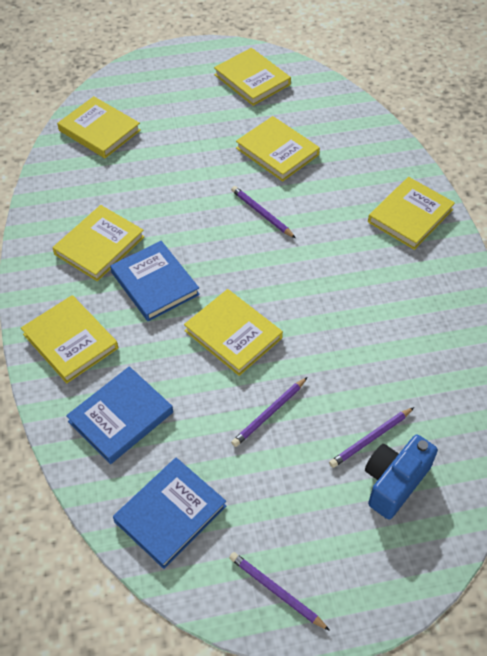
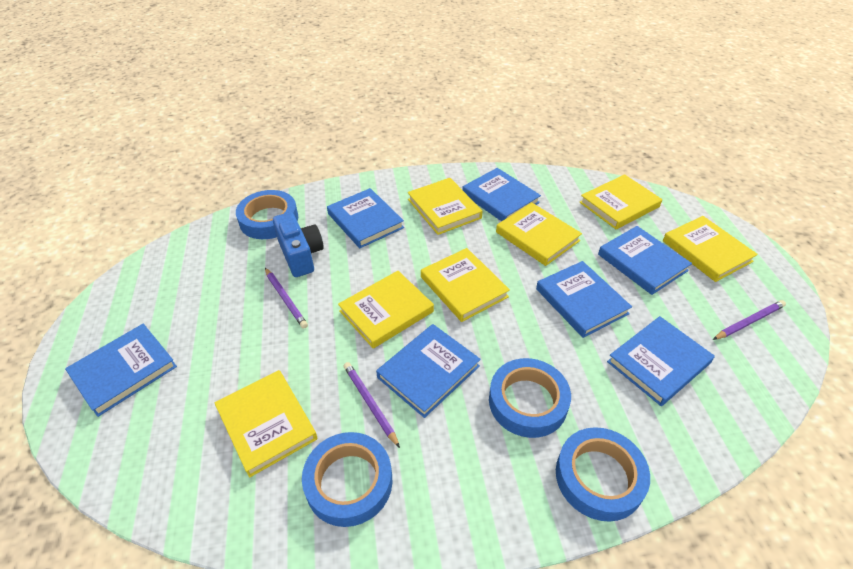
blue book: 3 -> 7
blue tape: 0 -> 4
purple pencil: 4 -> 3

